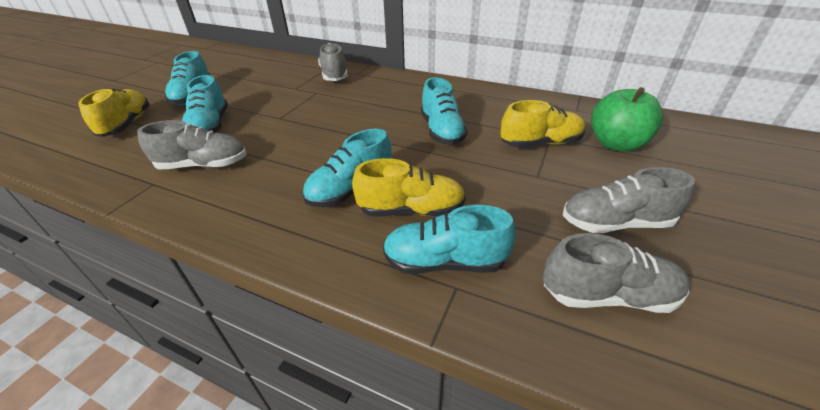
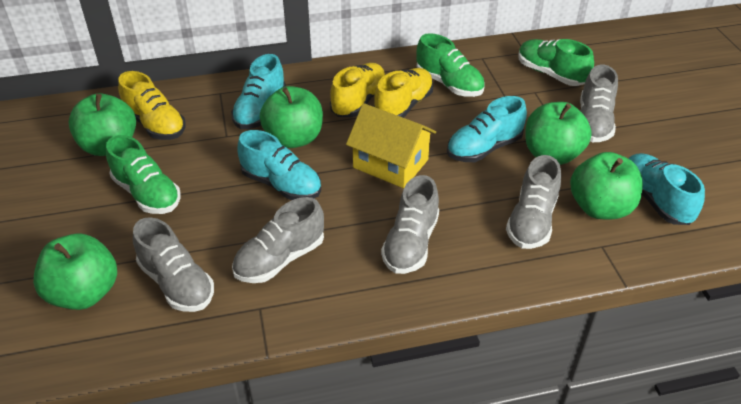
green apple: 1 -> 5
green shoe: 0 -> 3
grey shoe: 4 -> 5
turquoise shoe: 5 -> 4
yellow house: 0 -> 1

